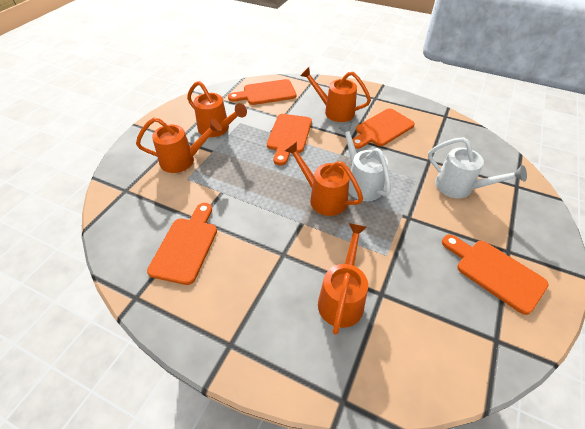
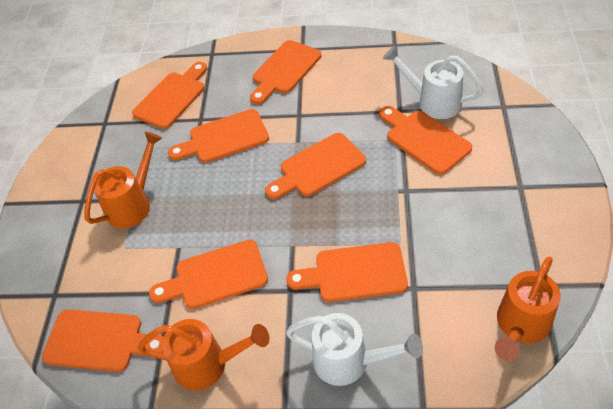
orange cutting board: 5 -> 8
orange watering can: 5 -> 3

